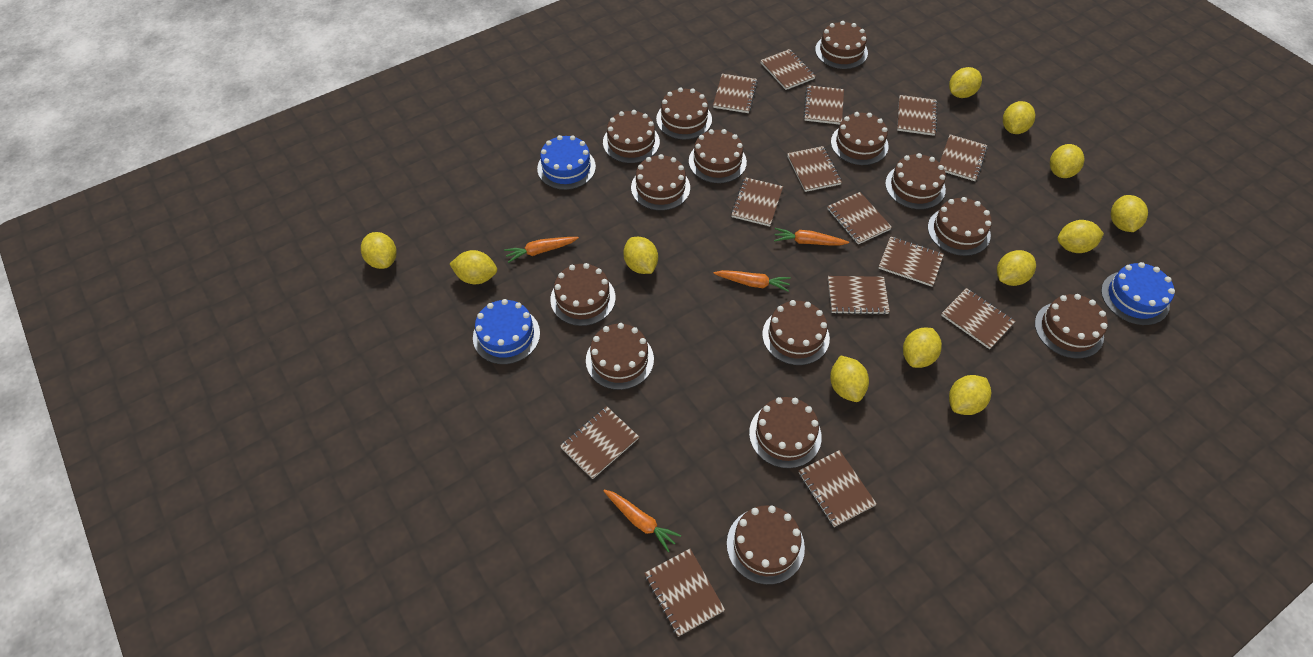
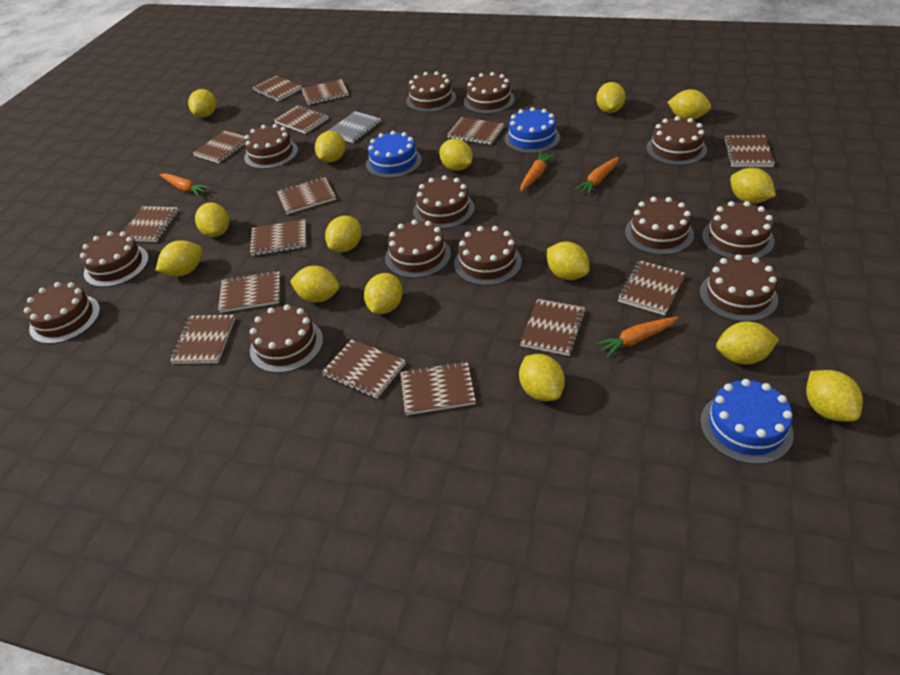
brown cake: 14 -> 13
brown notebook: 14 -> 15
grey notebook: 0 -> 1
yellow lemon: 12 -> 15

